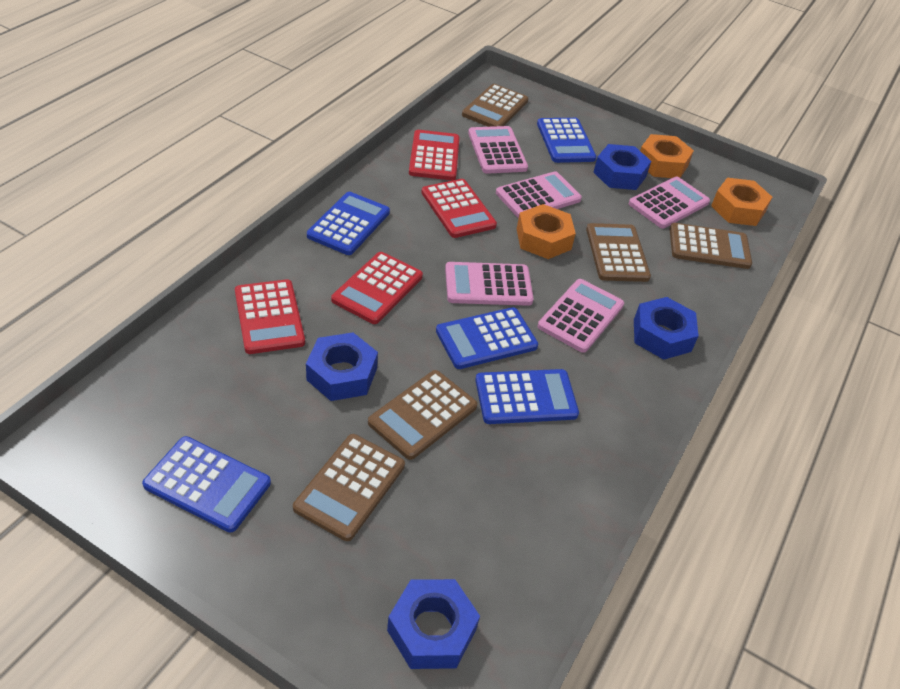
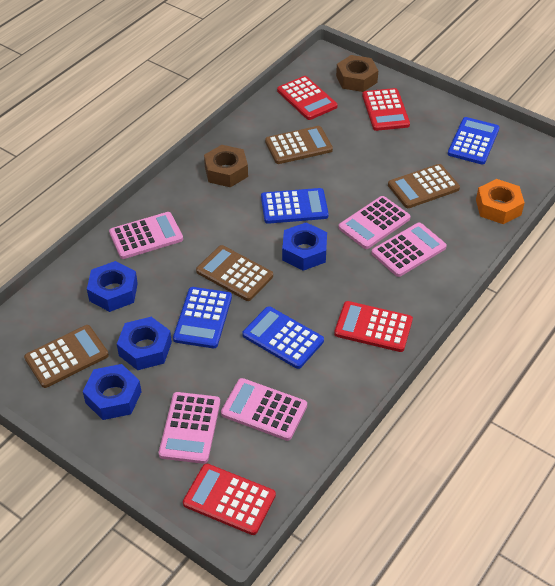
blue calculator: 5 -> 4
brown calculator: 5 -> 4
brown nut: 0 -> 2
orange nut: 3 -> 1

